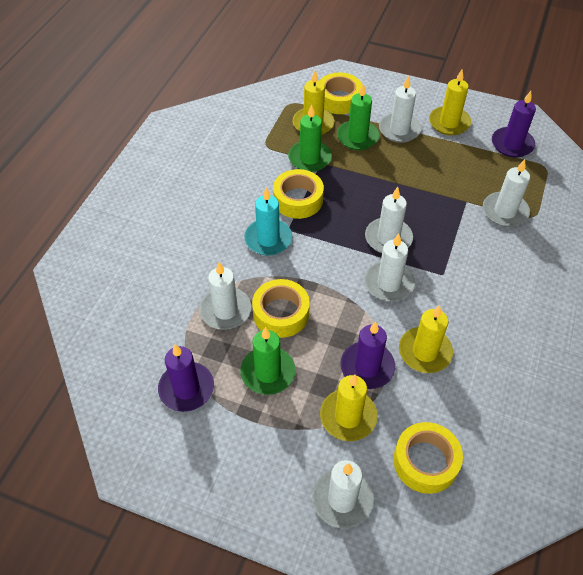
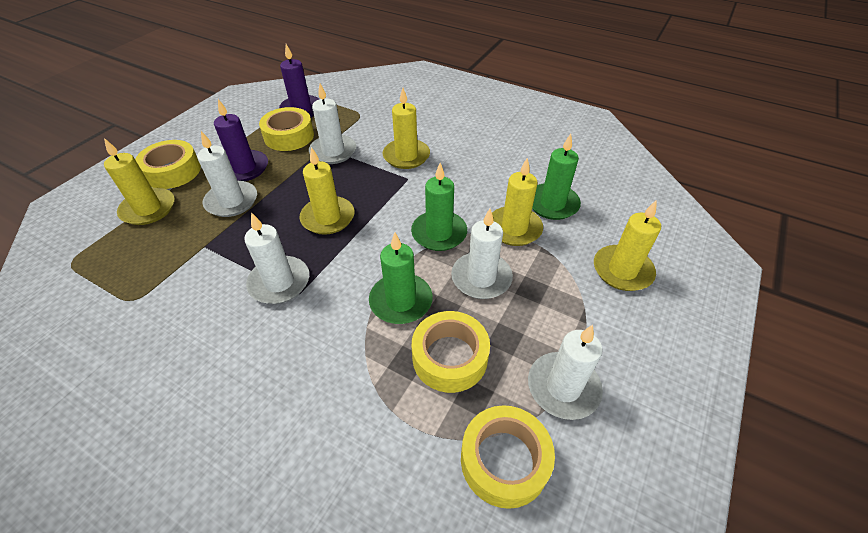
purple candle: 3 -> 2
turquoise candle: 1 -> 0
white candle: 6 -> 5
yellow candle: 4 -> 5

